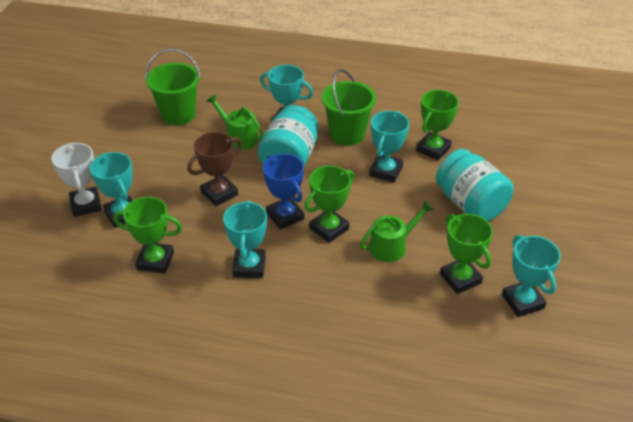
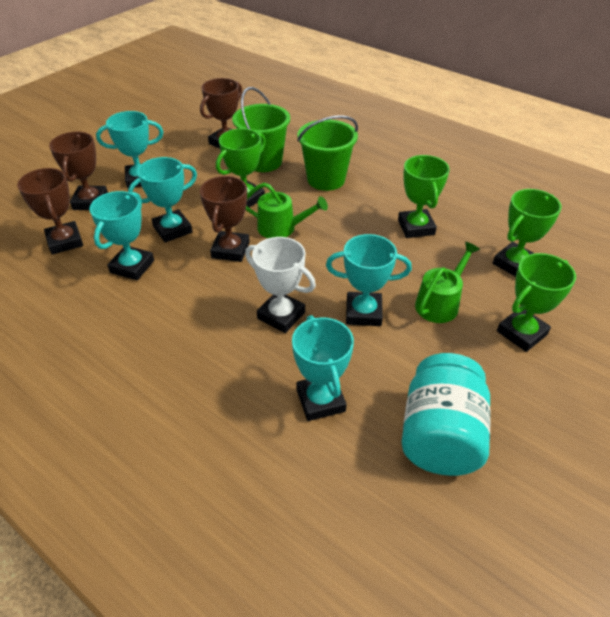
blue trophy: 1 -> 0
brown trophy: 1 -> 4
turquoise jar: 2 -> 1

